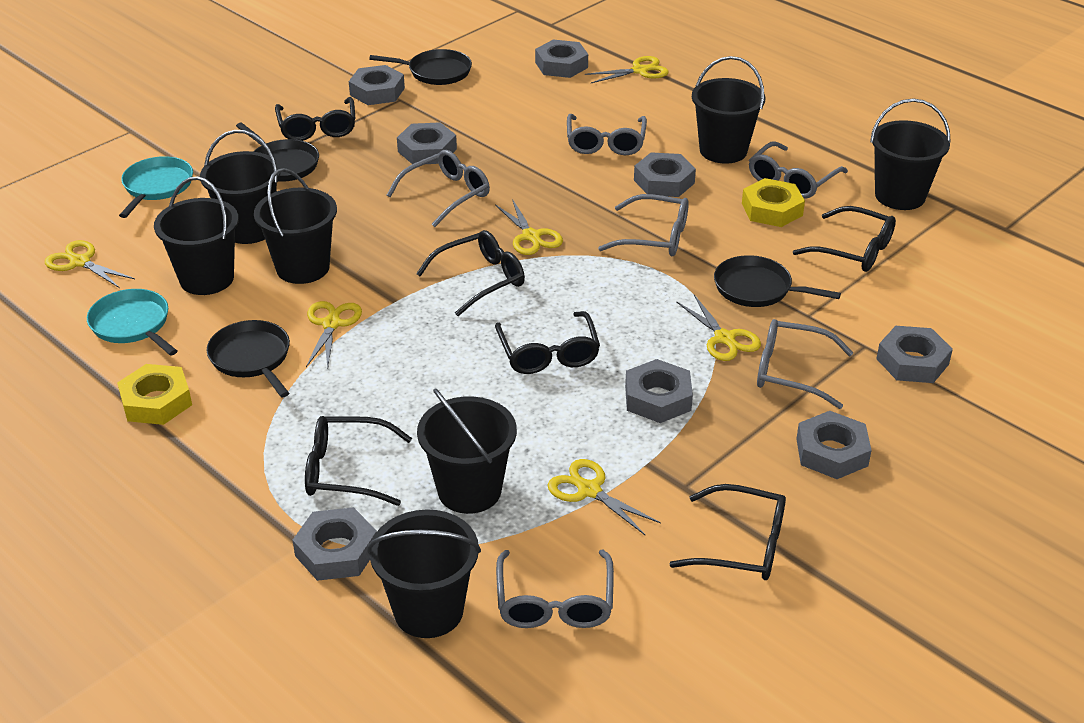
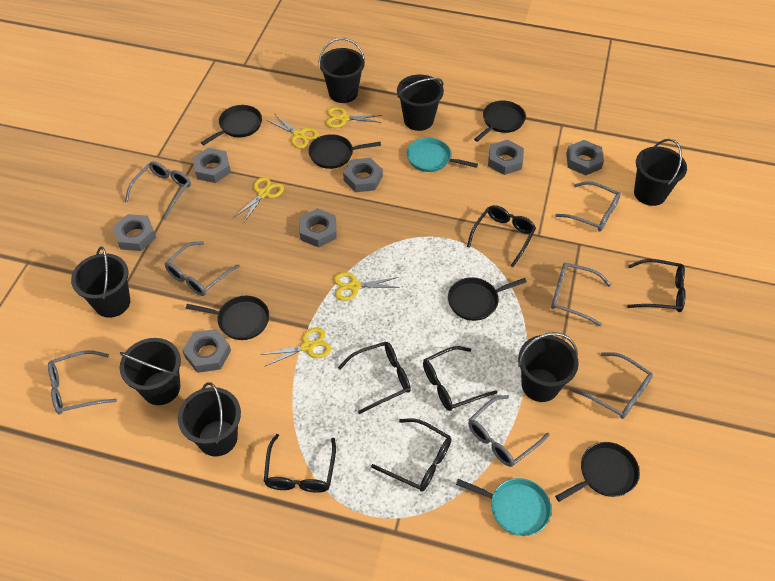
black pan: 4 -> 6
grey glasses: 6 -> 7
grey nut: 8 -> 7
yellow nut: 2 -> 0
yellow scissors: 6 -> 5

